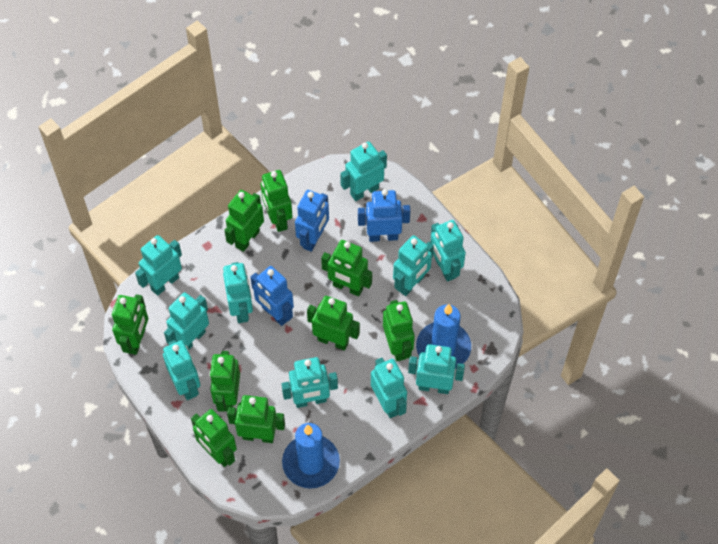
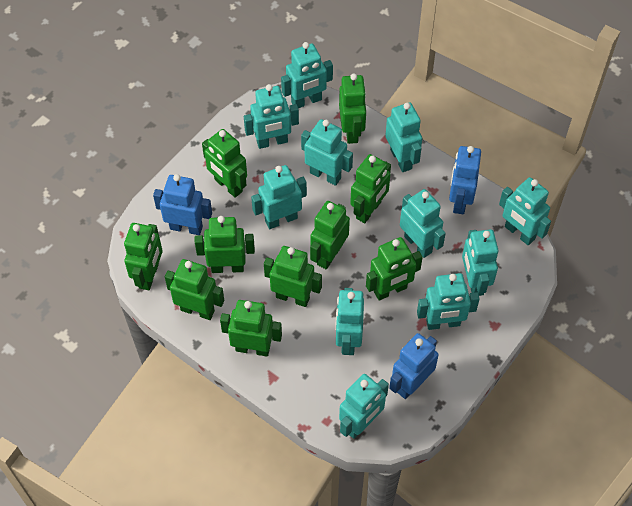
blue candle: 2 -> 0
green robot: 9 -> 10
turquoise robot: 10 -> 11

